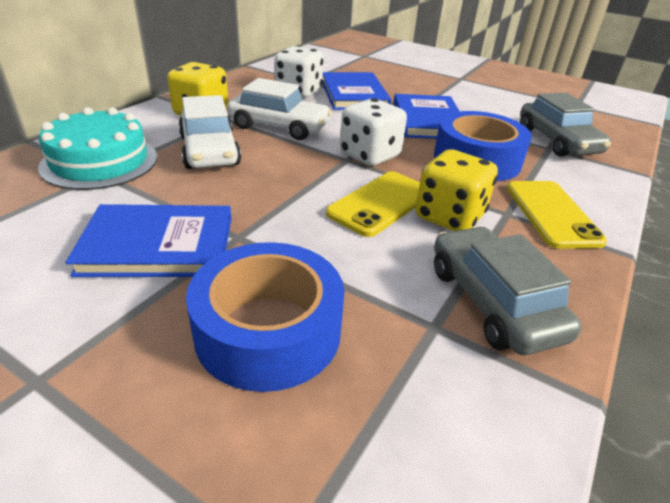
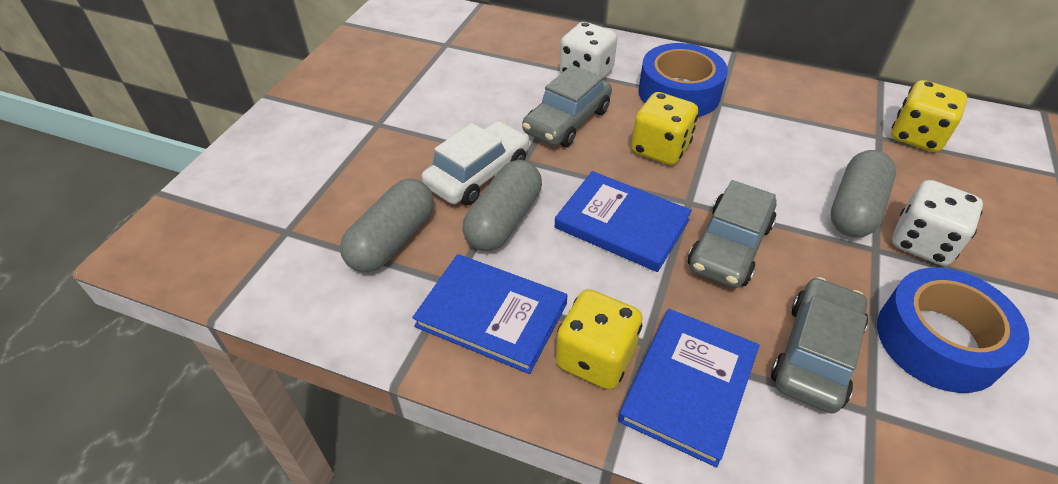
grey capsule: 0 -> 3
grey car: 2 -> 3
turquoise cake: 1 -> 0
white car: 2 -> 1
yellow dice: 2 -> 3
yellow phone: 2 -> 0

